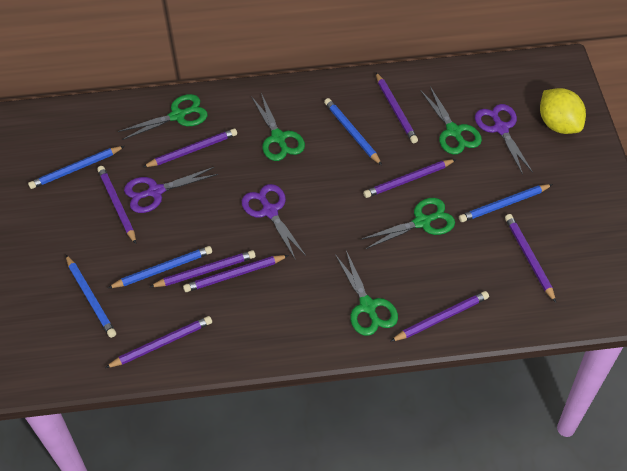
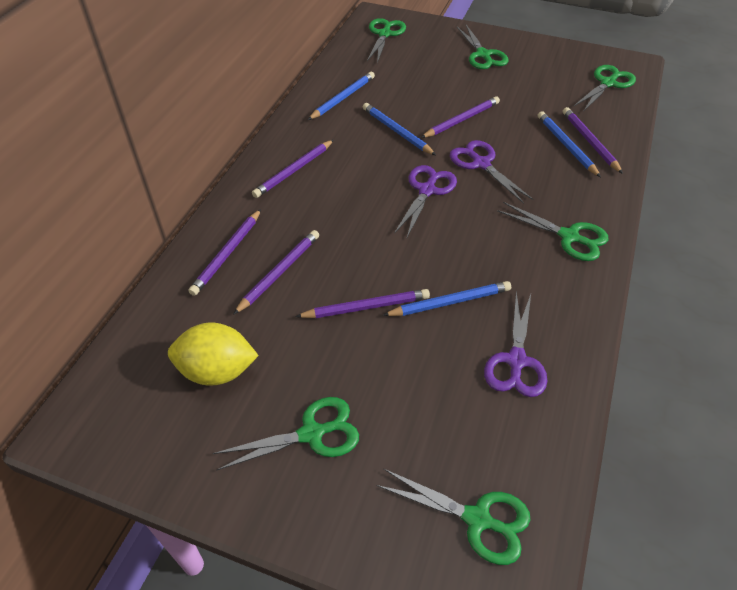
blue pencil: 5 -> 4
green scissors: 5 -> 6
purple pencil: 9 -> 6

